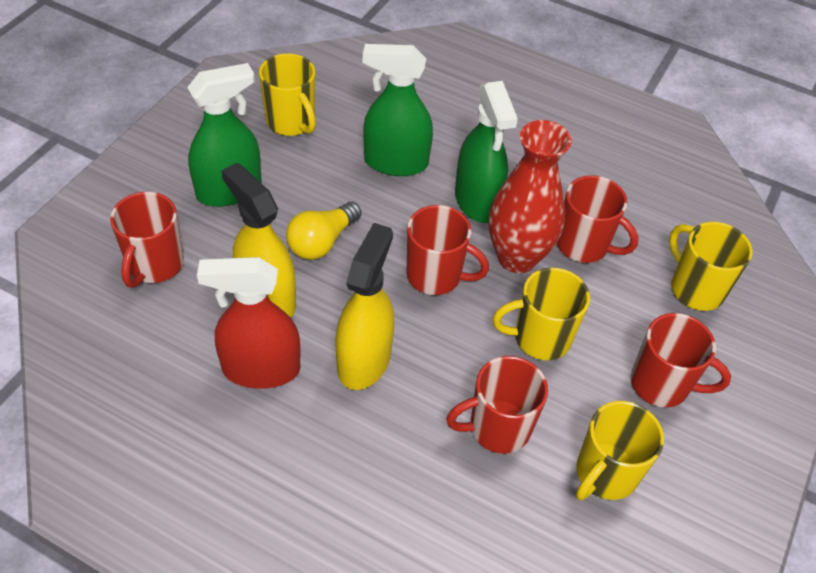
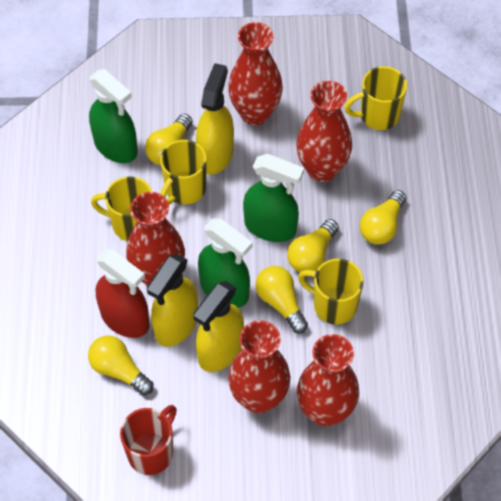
red mug: 5 -> 1
red vase: 1 -> 5
yellow light bulb: 1 -> 5
yellow spray bottle: 2 -> 3

